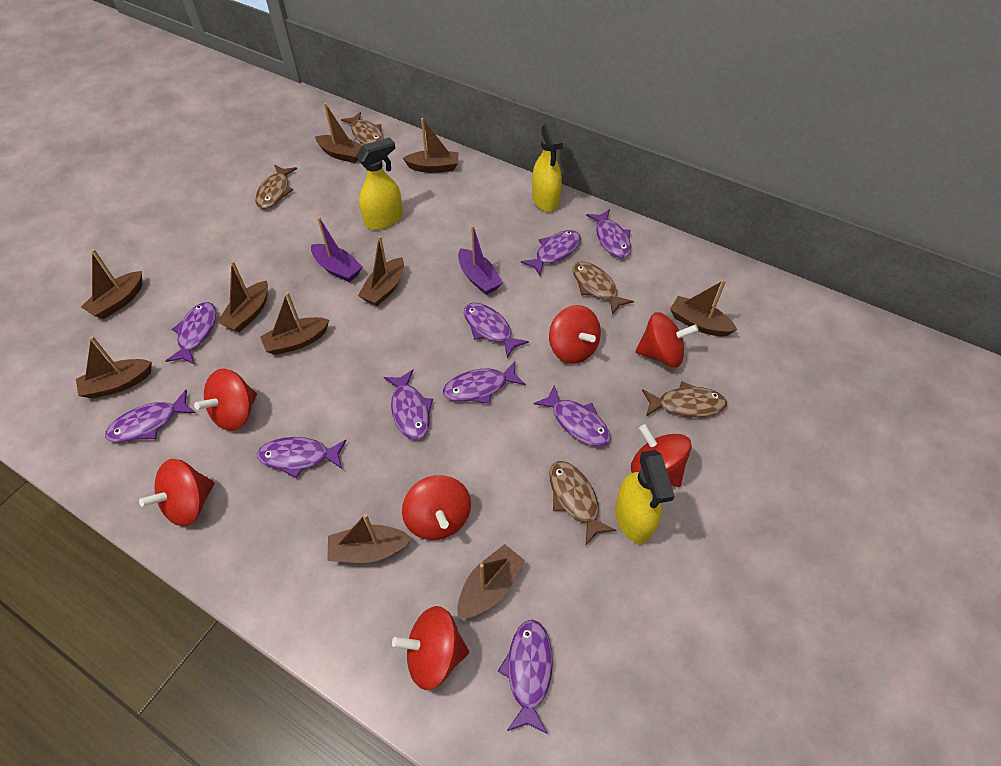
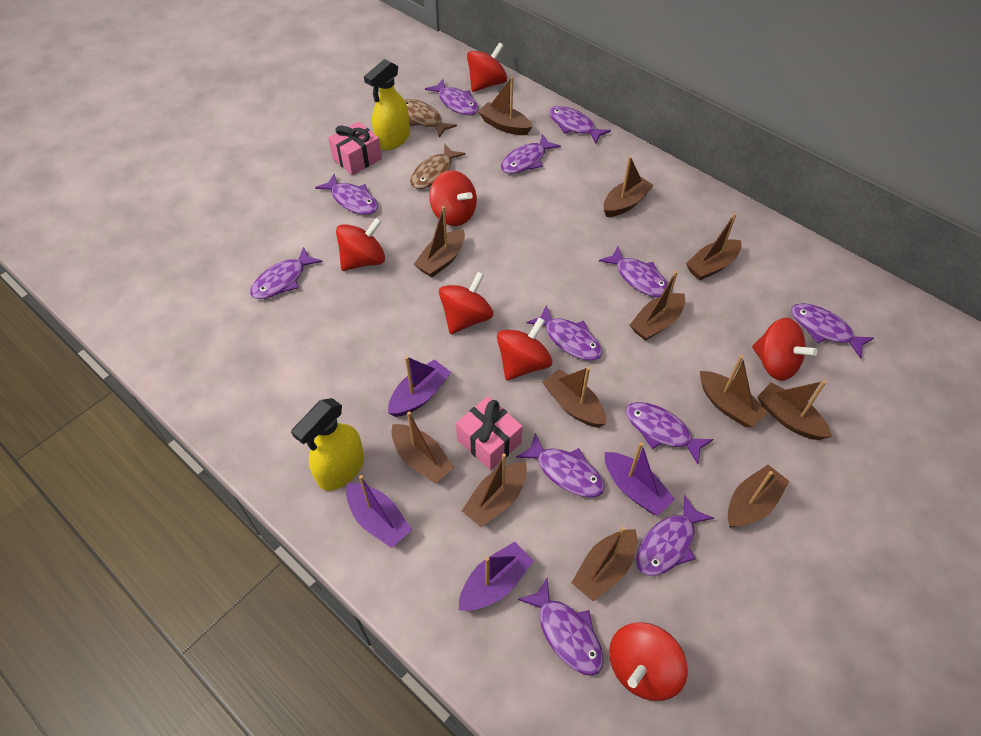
brown boat: 10 -> 12
brown fish: 5 -> 2
pink gift: 0 -> 2
purple boat: 2 -> 4
purple fish: 10 -> 12
yellow spray bottle: 3 -> 2

